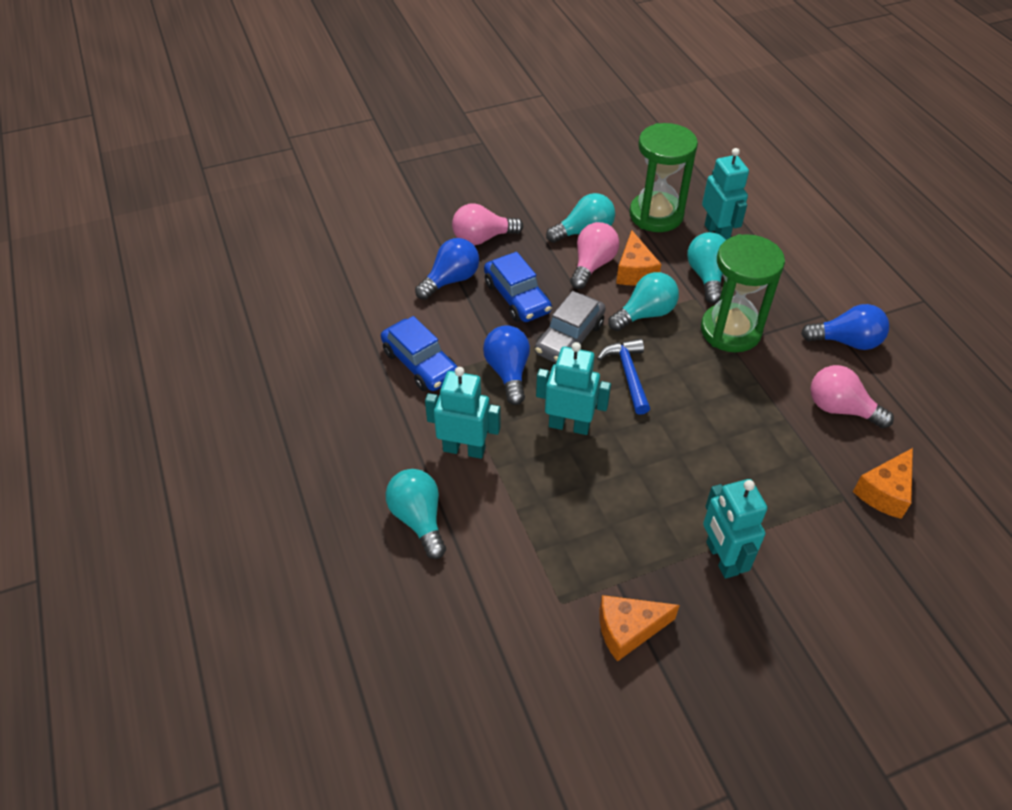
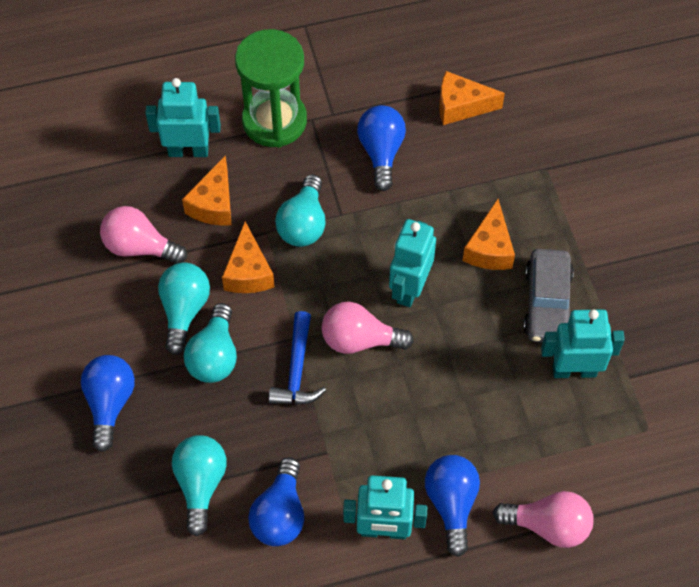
blue car: 2 -> 0
blue light bulb: 3 -> 4
green hourglass: 2 -> 1
orange cheese: 3 -> 4

